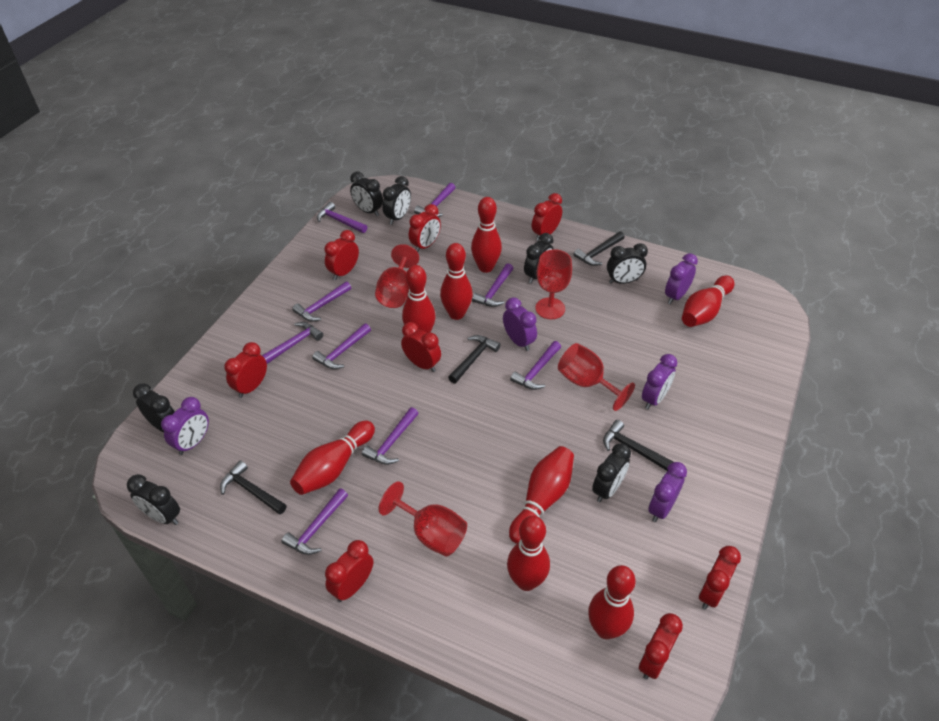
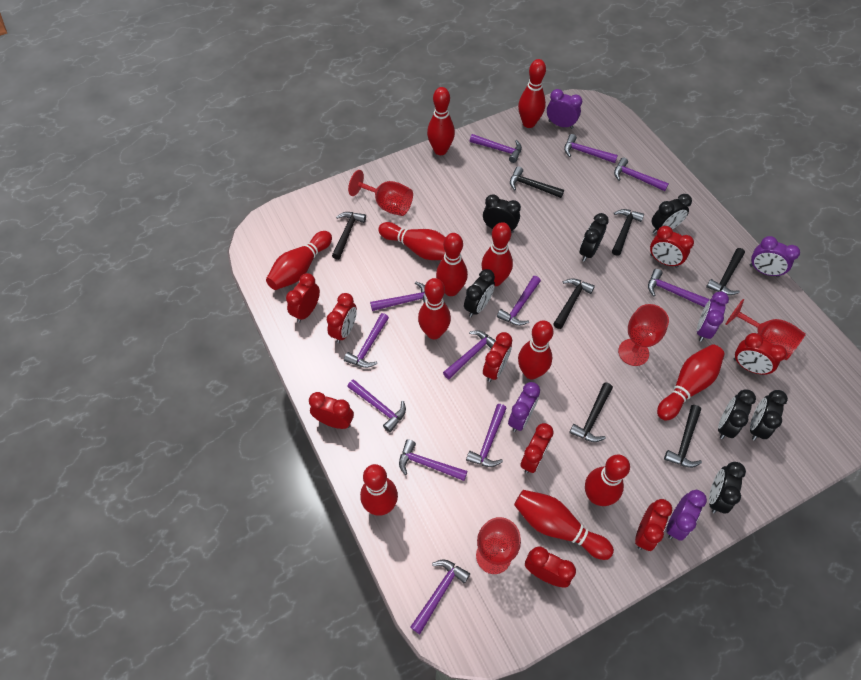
black hammer: 4 -> 7
purple hammer: 9 -> 12
red bowling pin: 8 -> 12
red clock: 8 -> 9

